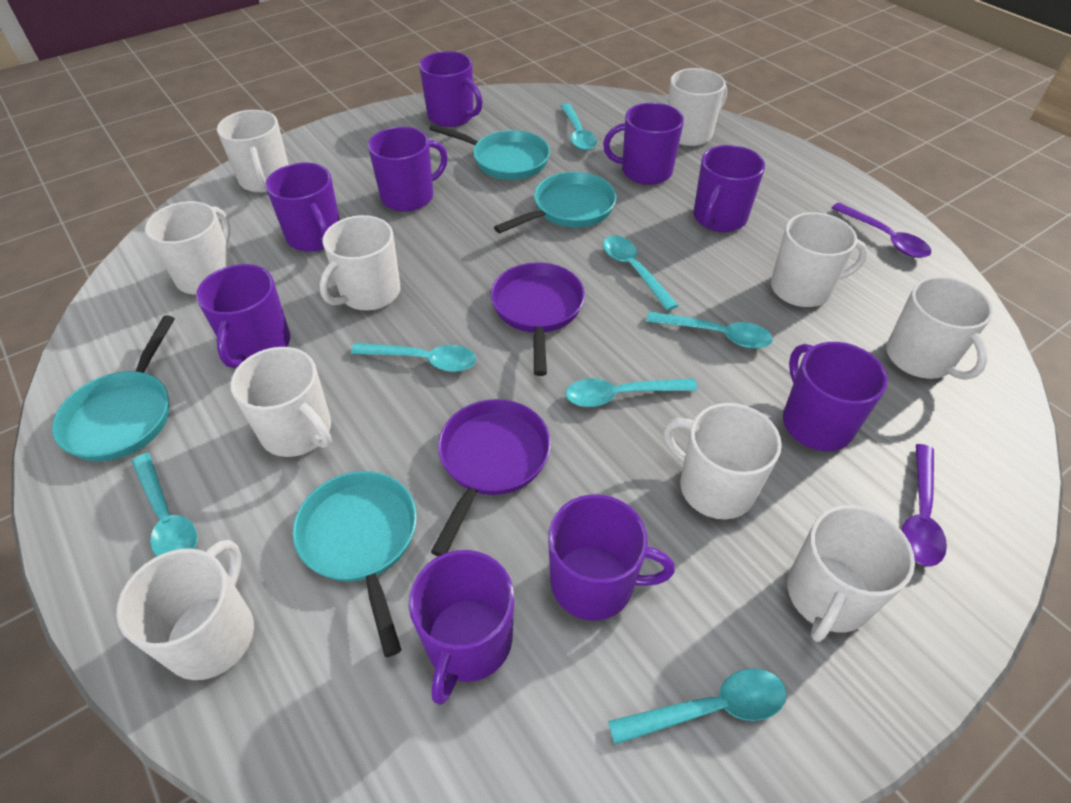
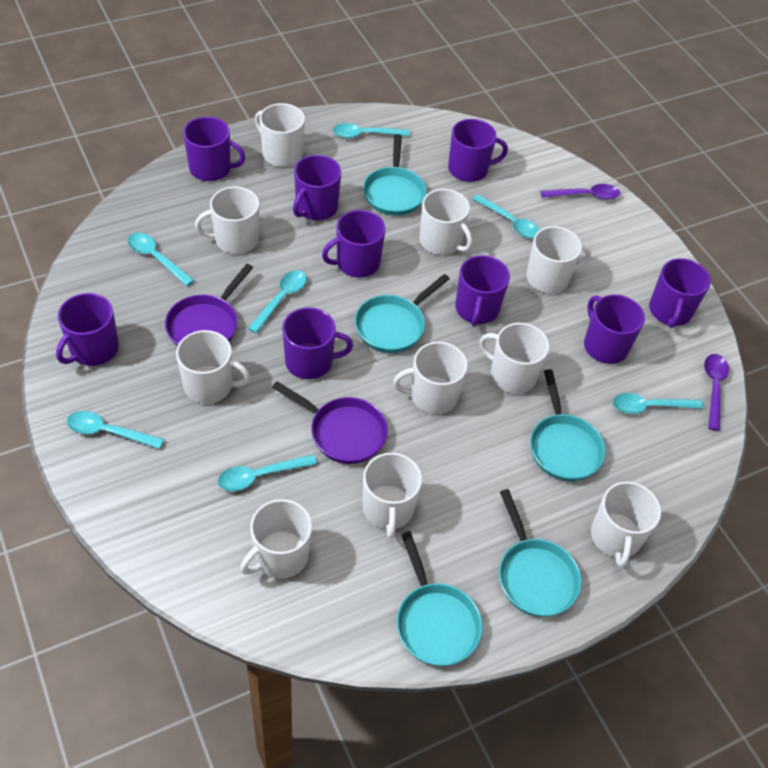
turquoise pan: 4 -> 5

